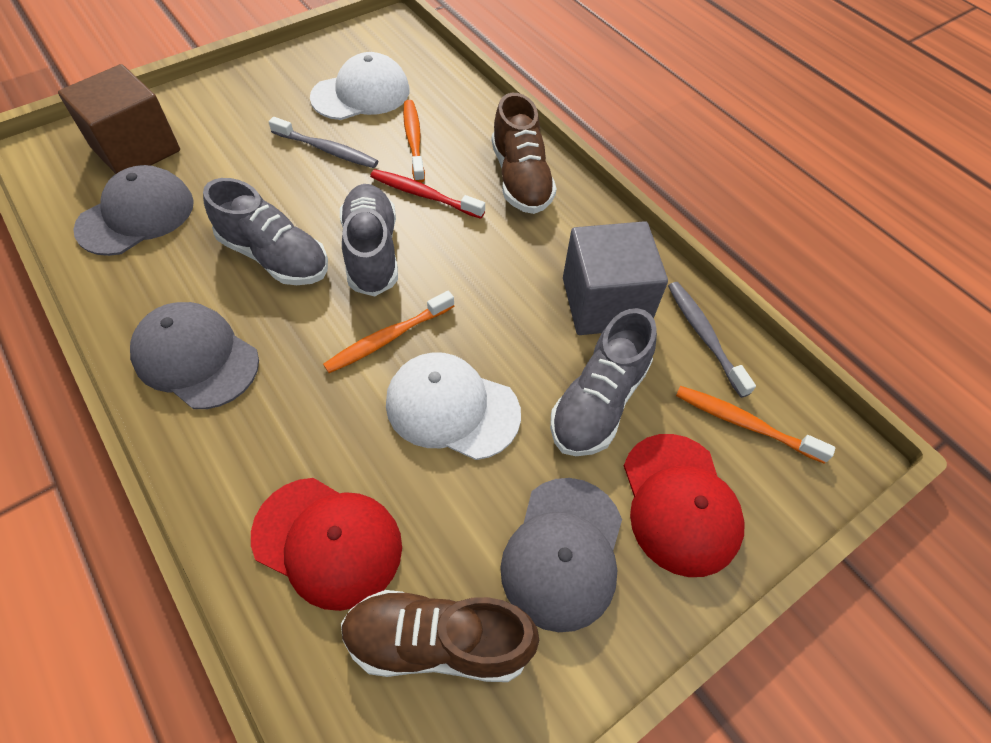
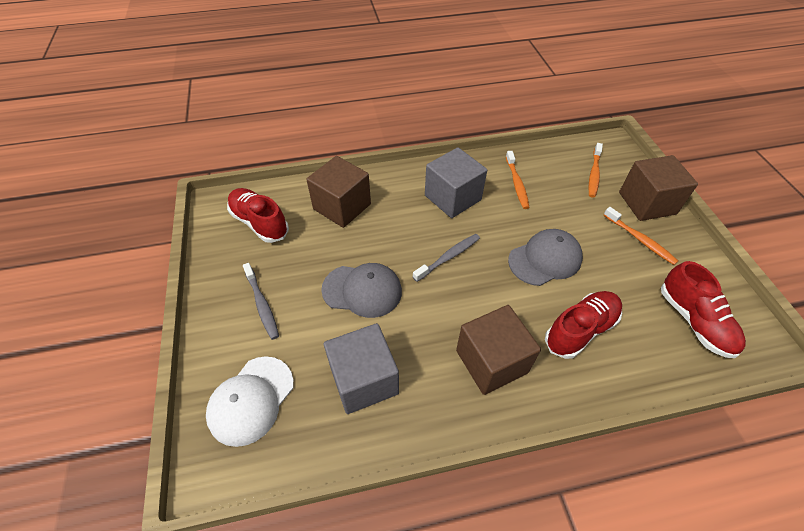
brown cube: 1 -> 3
brown shoe: 2 -> 0
grey cap: 3 -> 2
grey cube: 1 -> 2
grey shoe: 3 -> 0
red cap: 2 -> 0
red shoe: 0 -> 3
red toothbrush: 1 -> 0
white cap: 2 -> 1

